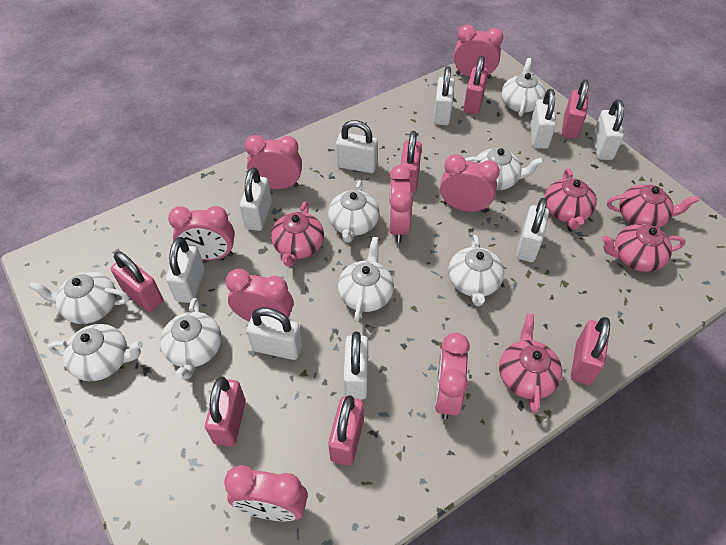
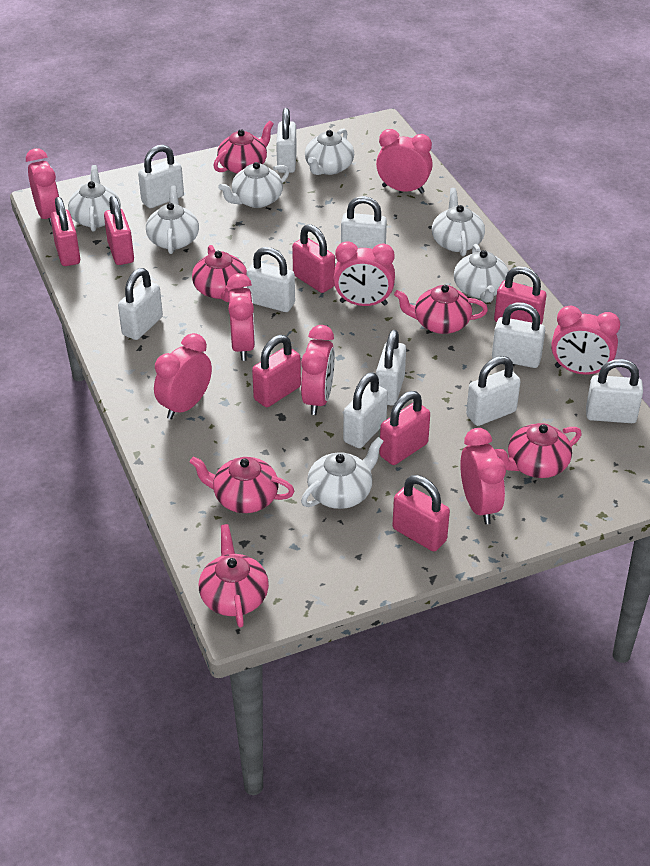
pink teapot: 5 -> 6
white padlock: 9 -> 10
white teapot: 8 -> 7

